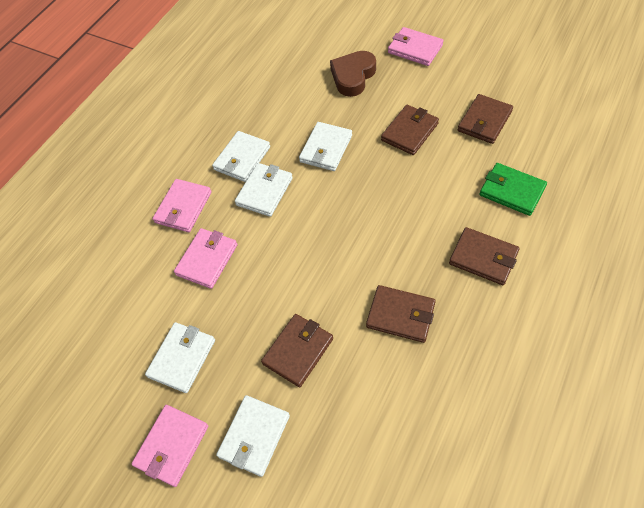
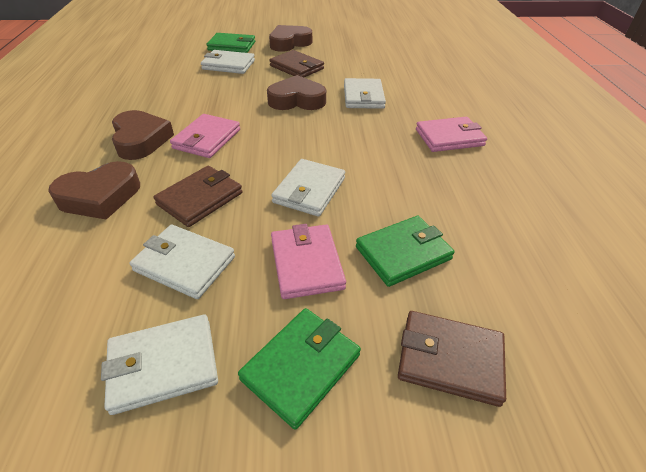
brown heart: 1 -> 4
brown wallet: 5 -> 3
green wallet: 1 -> 3
pink wallet: 4 -> 3

